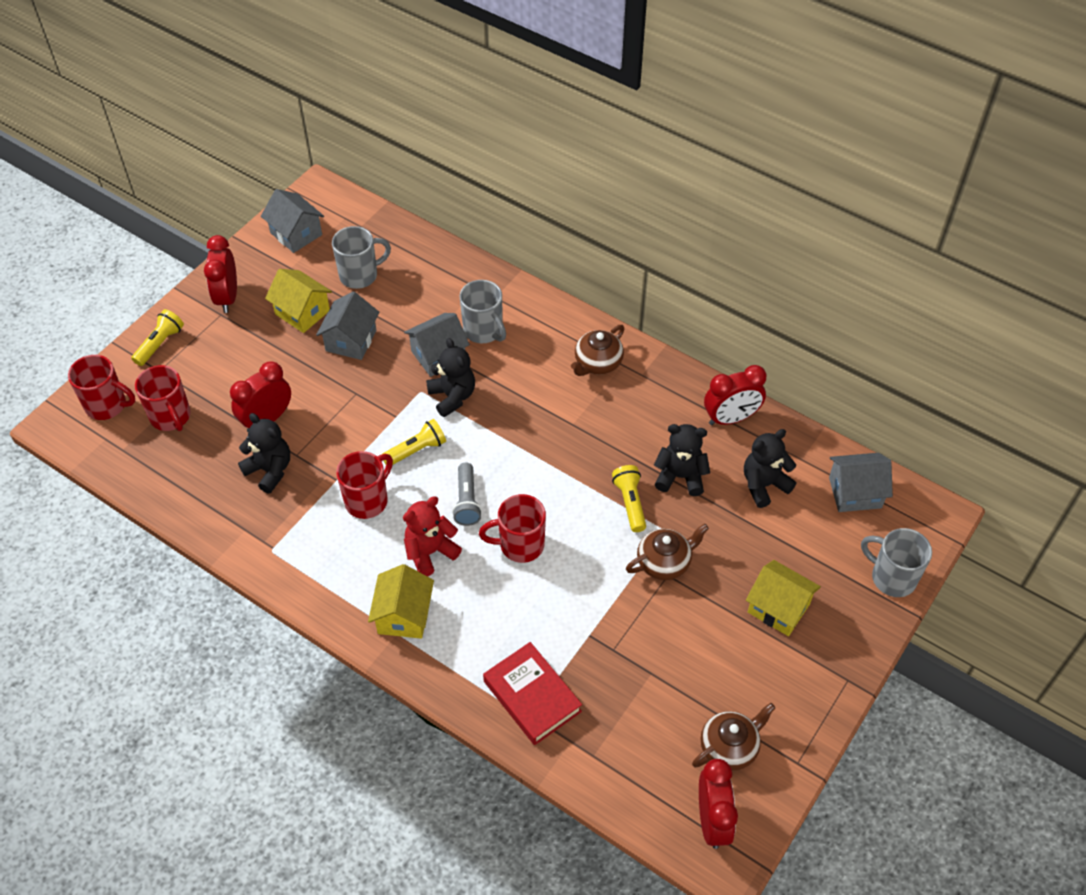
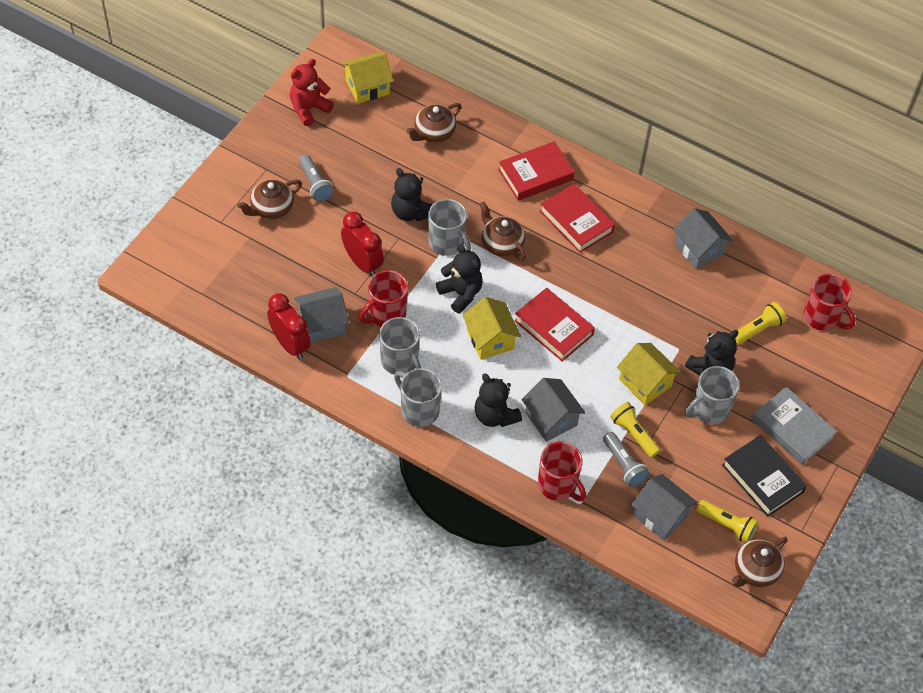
black book: 0 -> 1
brown teapot: 3 -> 4
grey book: 0 -> 1
grey flashlight: 1 -> 2
grey mug: 3 -> 4
red book: 1 -> 3
red clock: 4 -> 2
red mug: 4 -> 3

